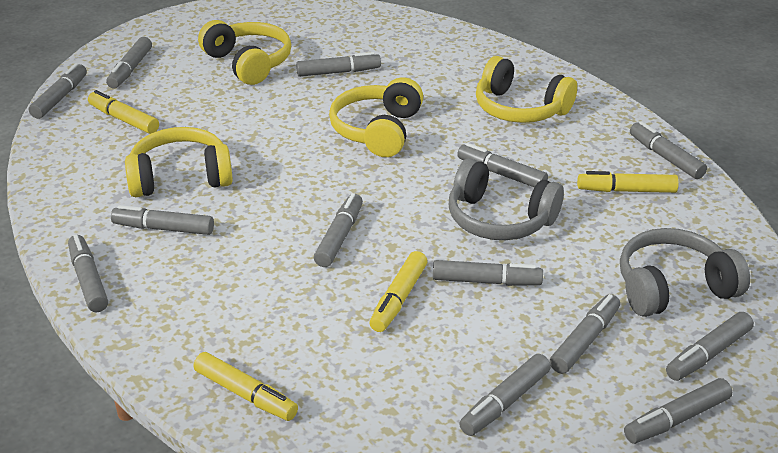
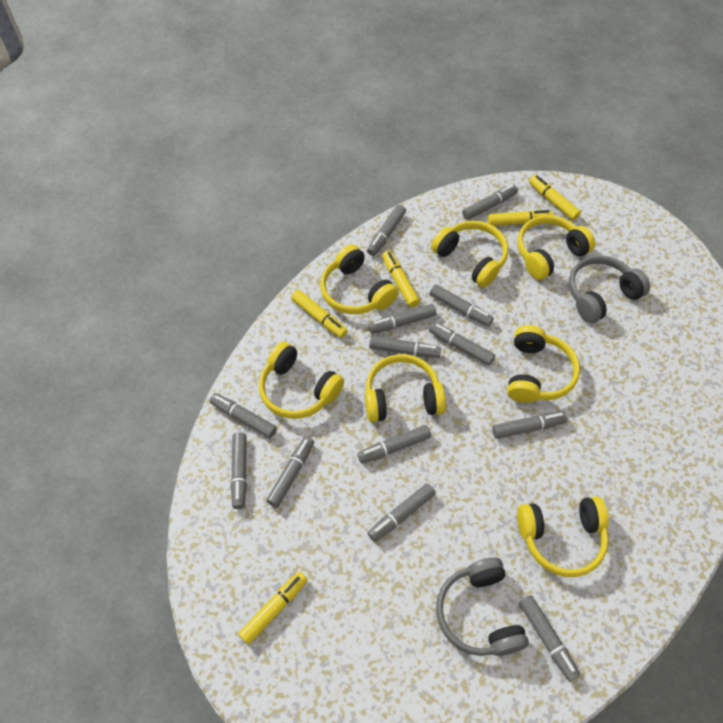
yellow headphones: 4 -> 7
yellow marker: 4 -> 5

